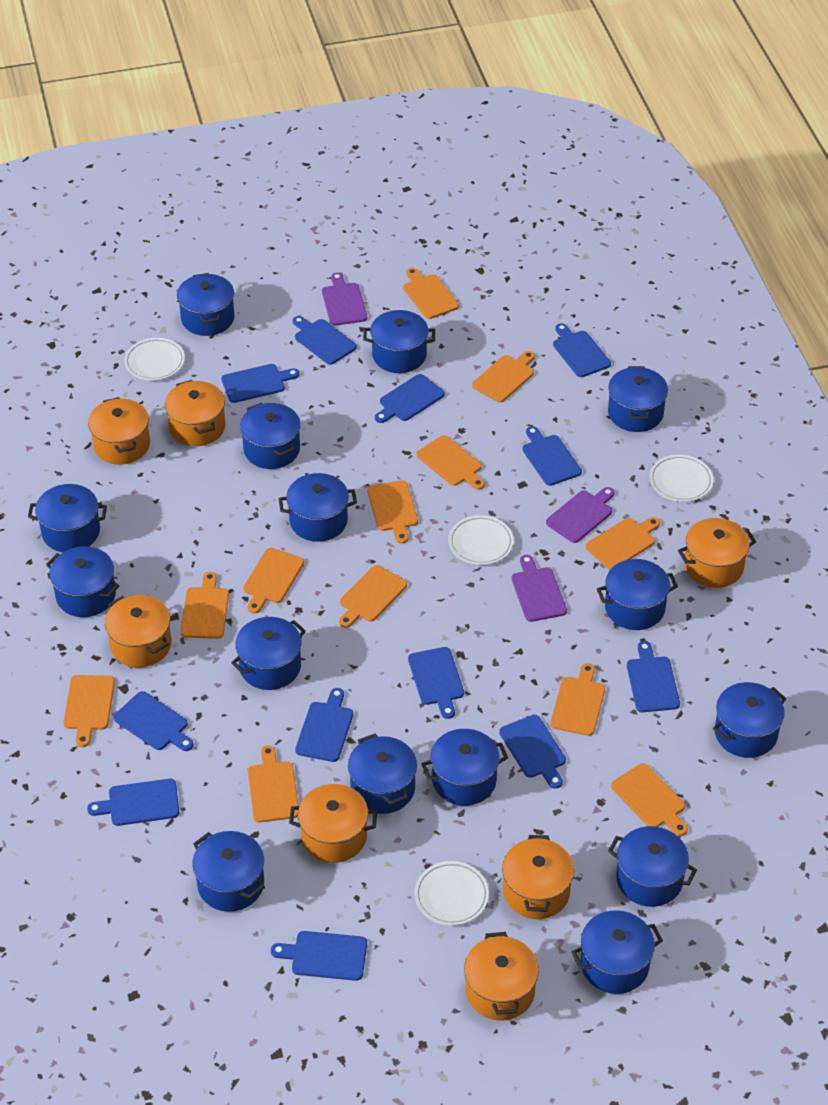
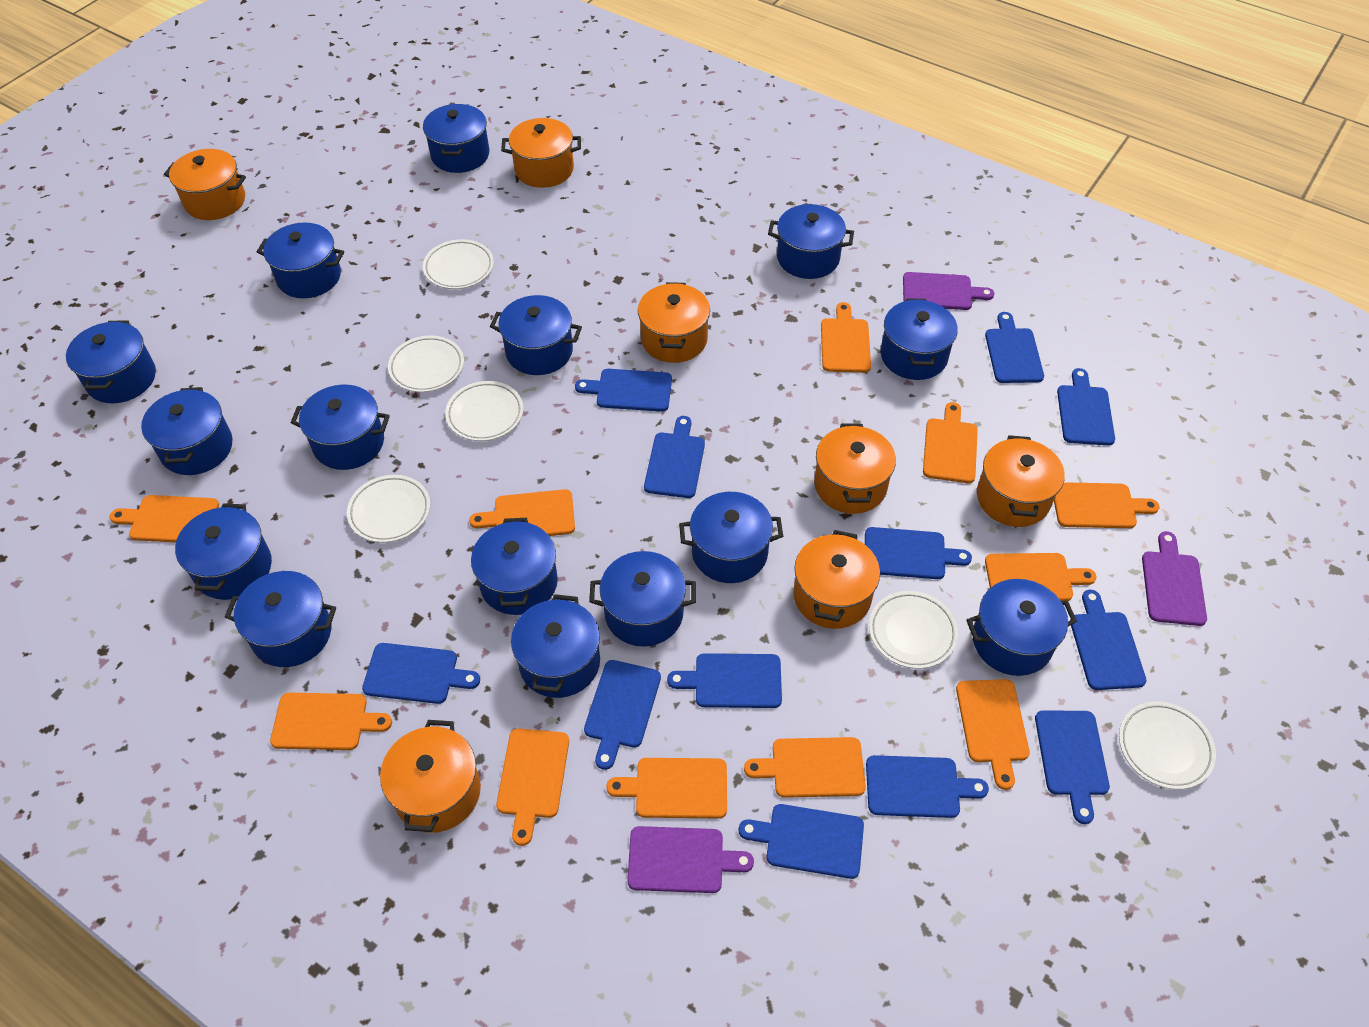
orange cutting board: 12 -> 11
white plate: 4 -> 6

